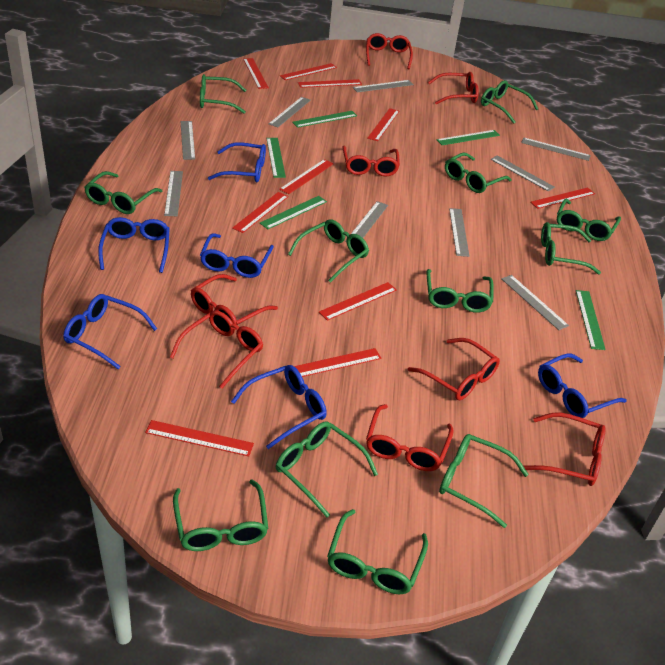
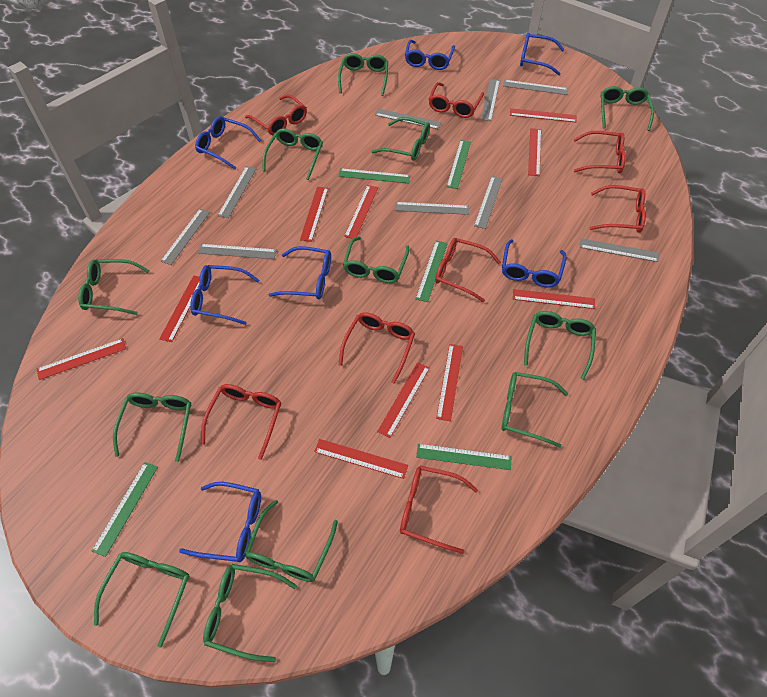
blue glasses: 6 -> 7

